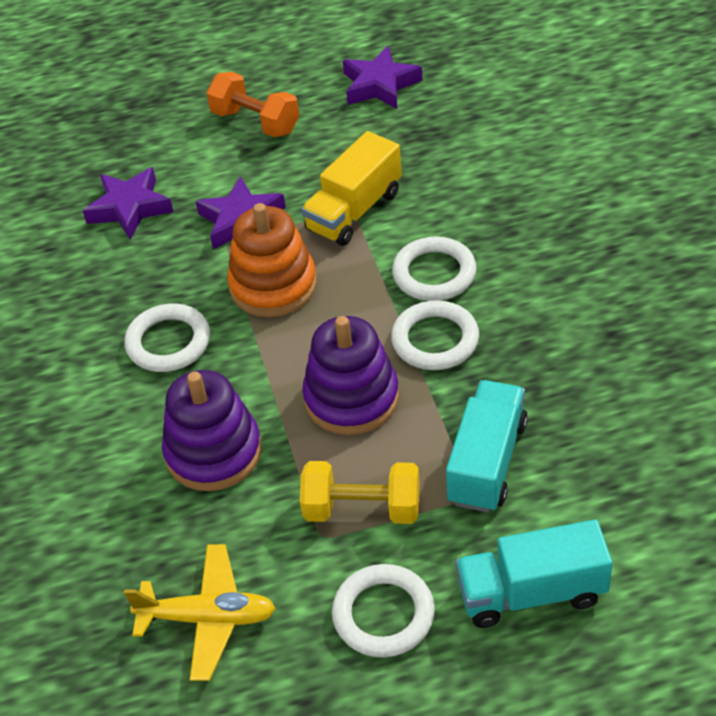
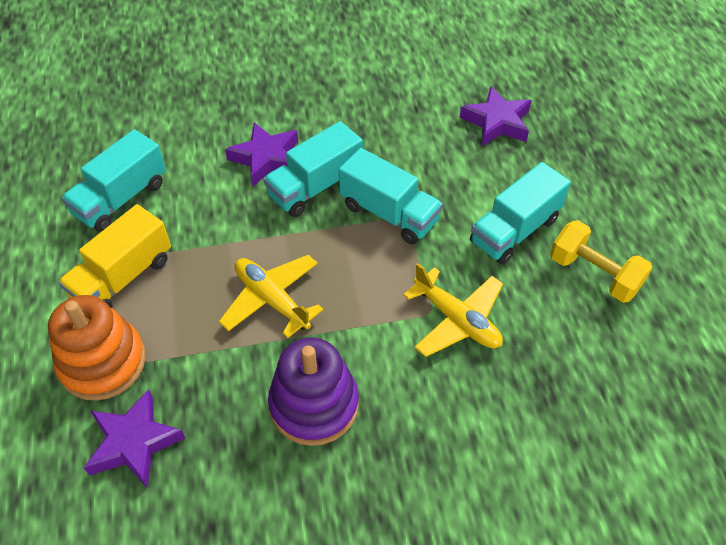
orange dumbbell: 1 -> 0
purple stacking toy: 2 -> 1
turquoise truck: 2 -> 4
white ring: 4 -> 0
yellow plane: 1 -> 2

